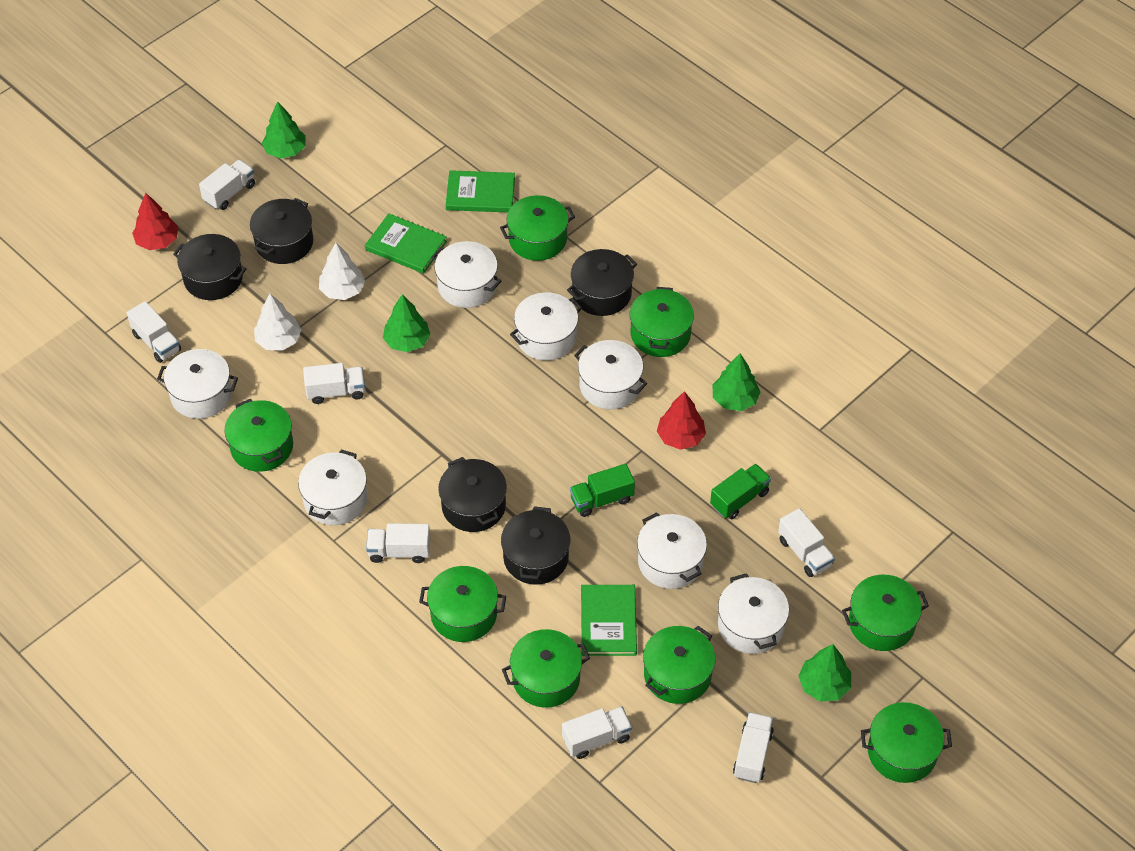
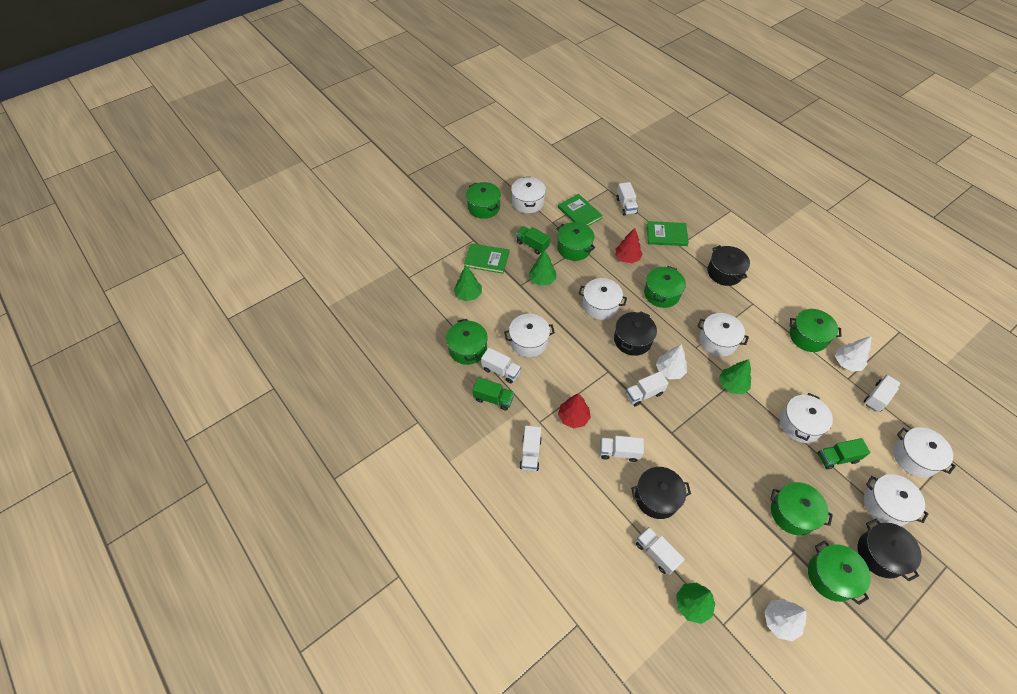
black pot: 5 -> 4
green pot: 8 -> 7
green truck: 2 -> 3
white tree: 2 -> 3

